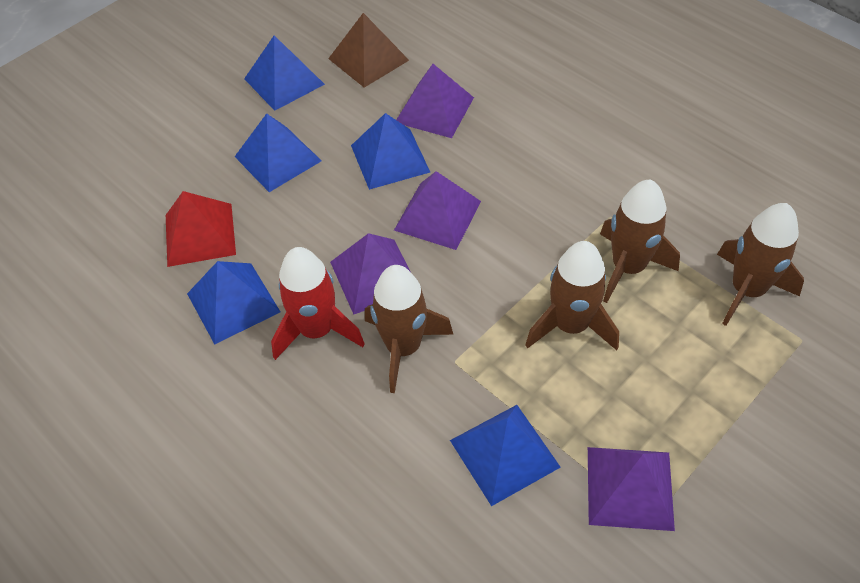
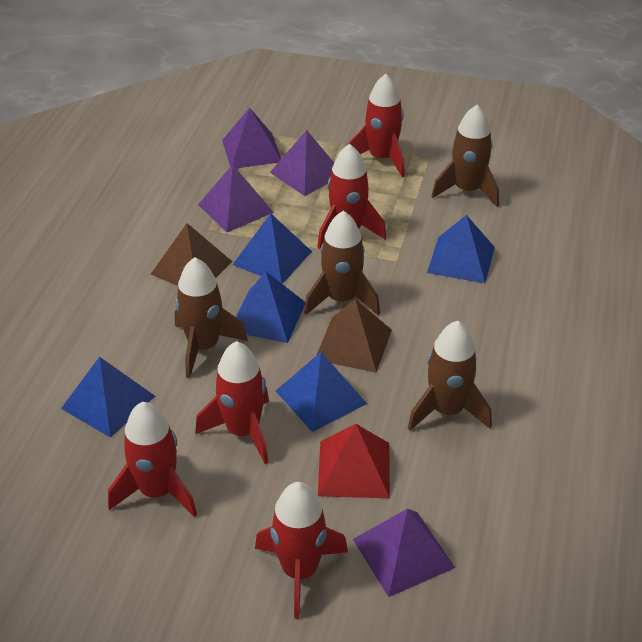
brown pyramid: 1 -> 2
red rocket: 1 -> 5

